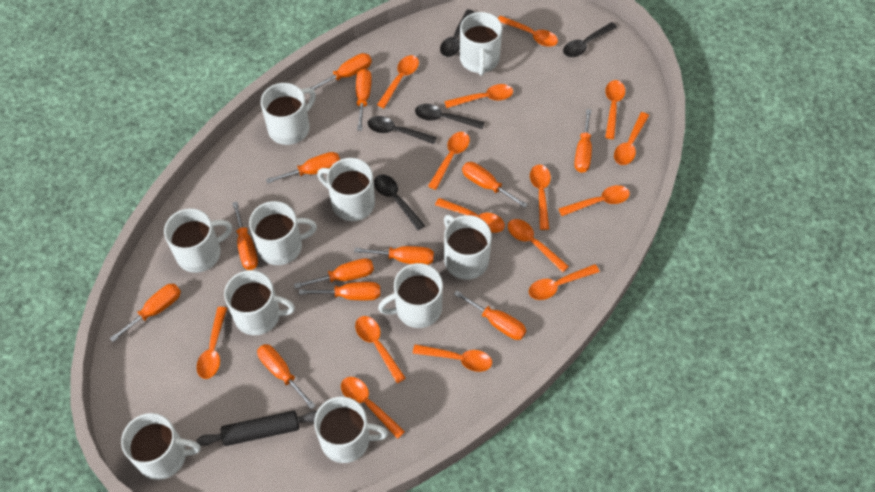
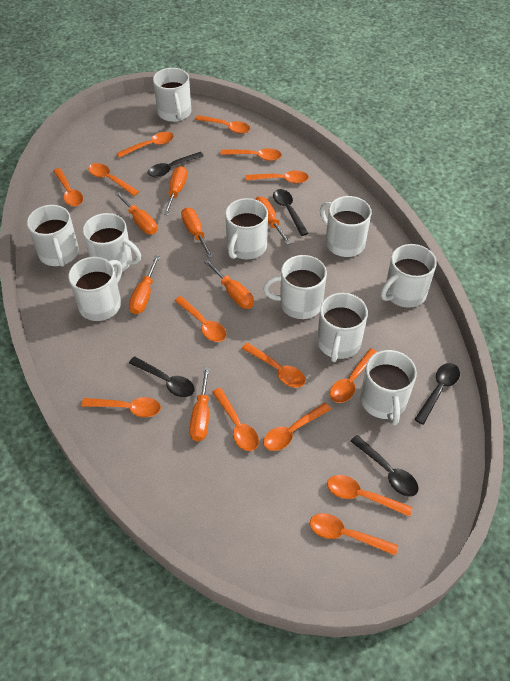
black rolling pin: 1 -> 0
orange screwdriver: 12 -> 7
orange spoon: 15 -> 14

